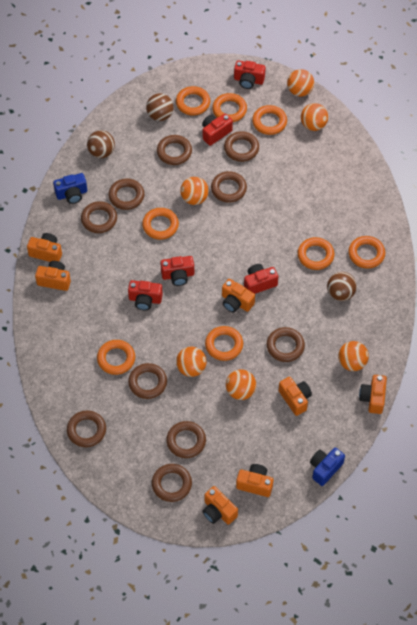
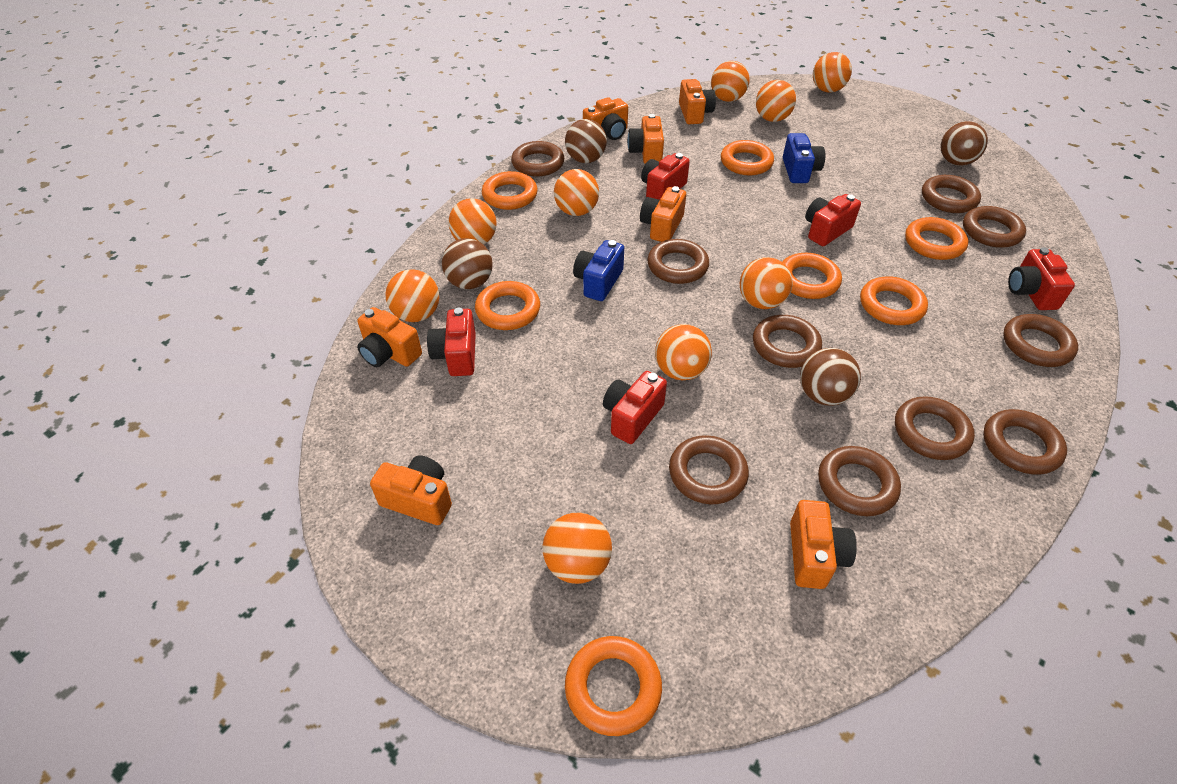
brown ball: 3 -> 4
orange ball: 6 -> 9
orange ring: 8 -> 7

